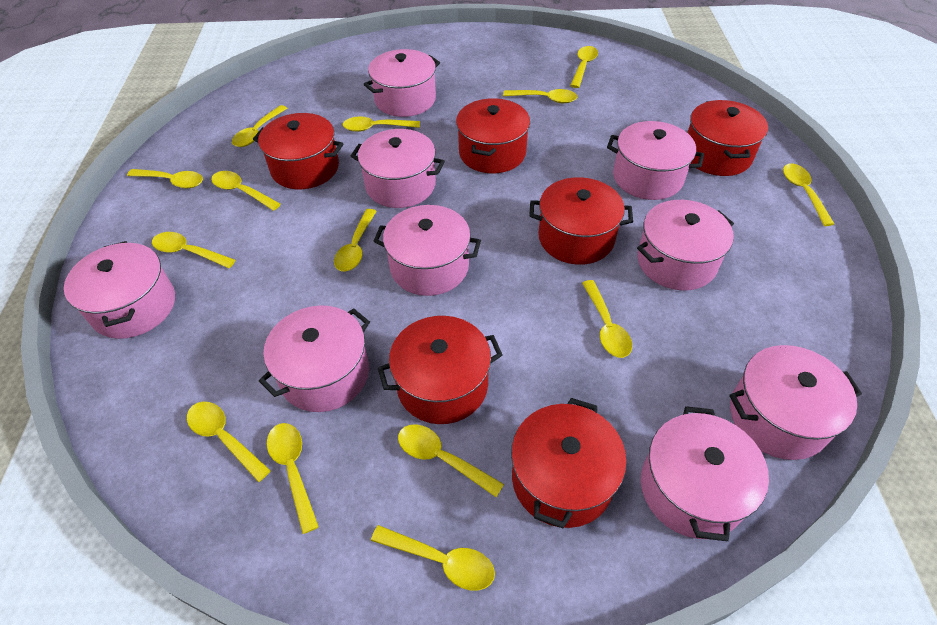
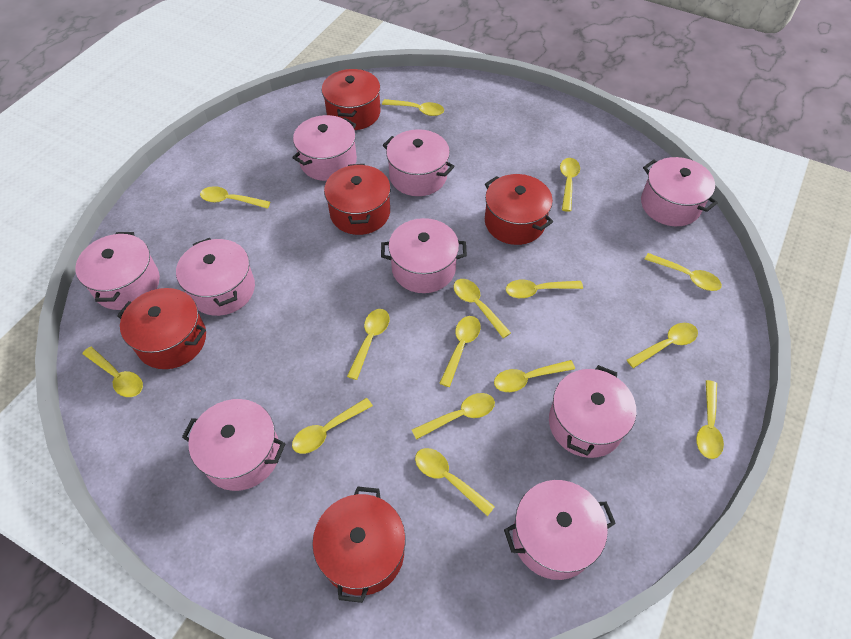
red pot: 6 -> 5
yellow spoon: 14 -> 15

